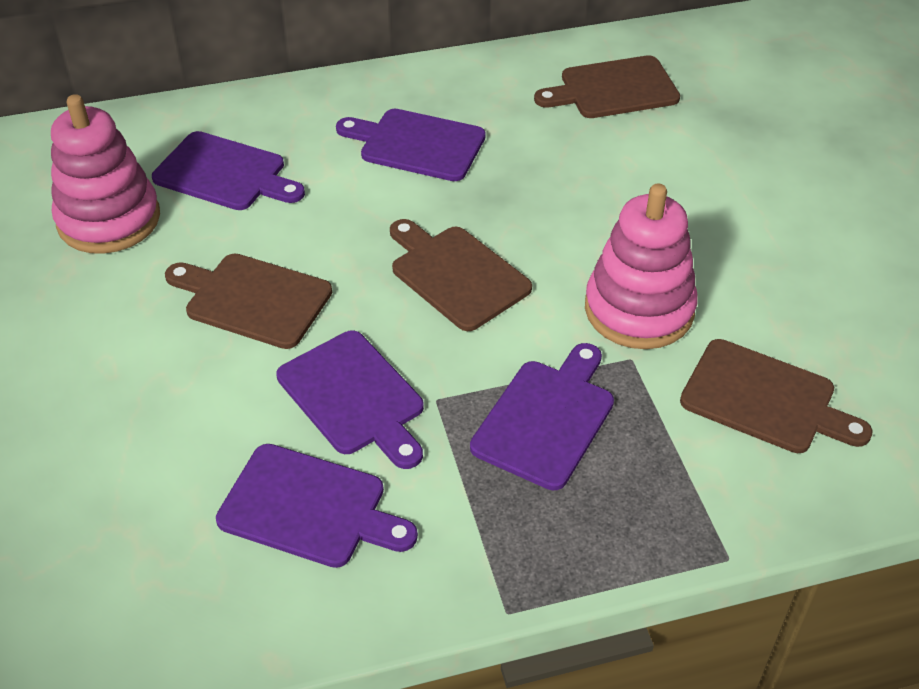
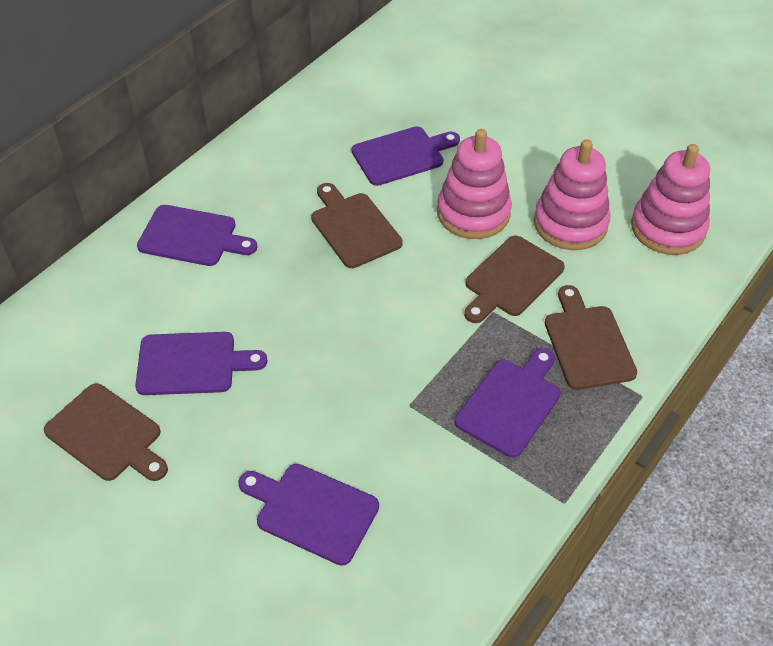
pink stacking toy: 2 -> 3

